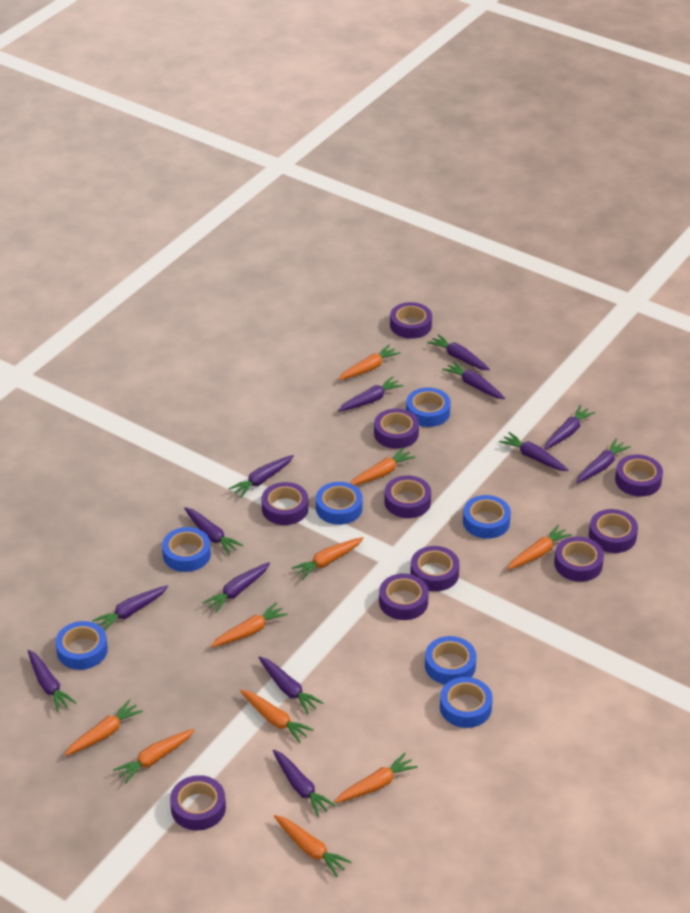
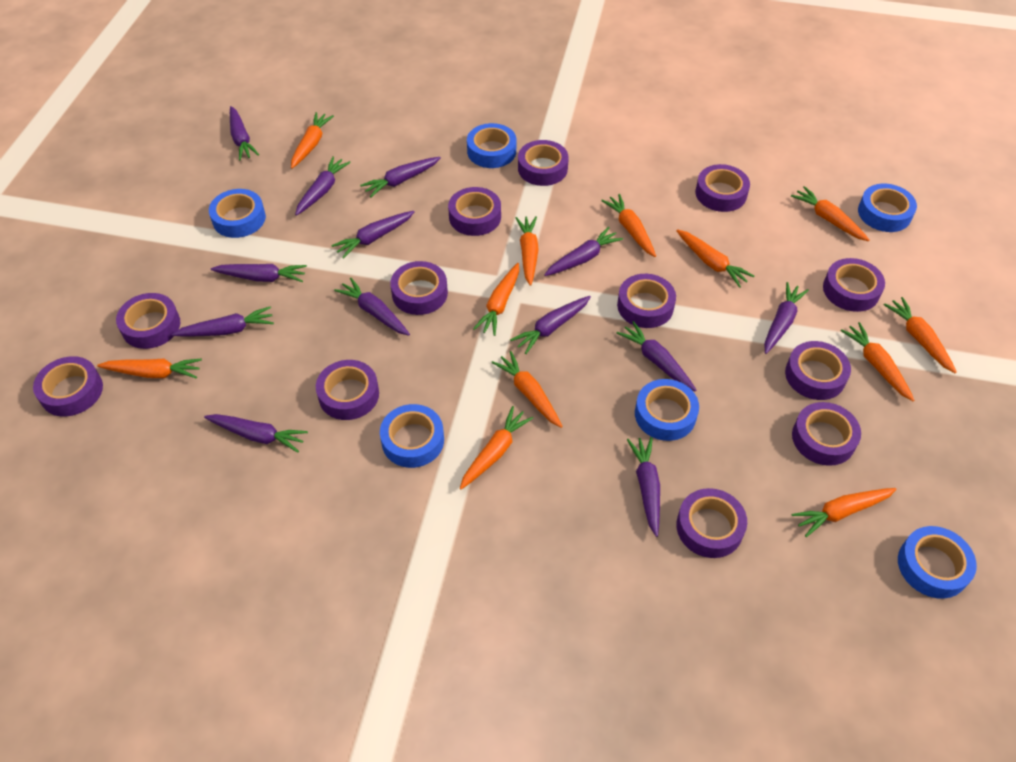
blue tape: 7 -> 6
orange carrot: 10 -> 12
purple tape: 10 -> 12

